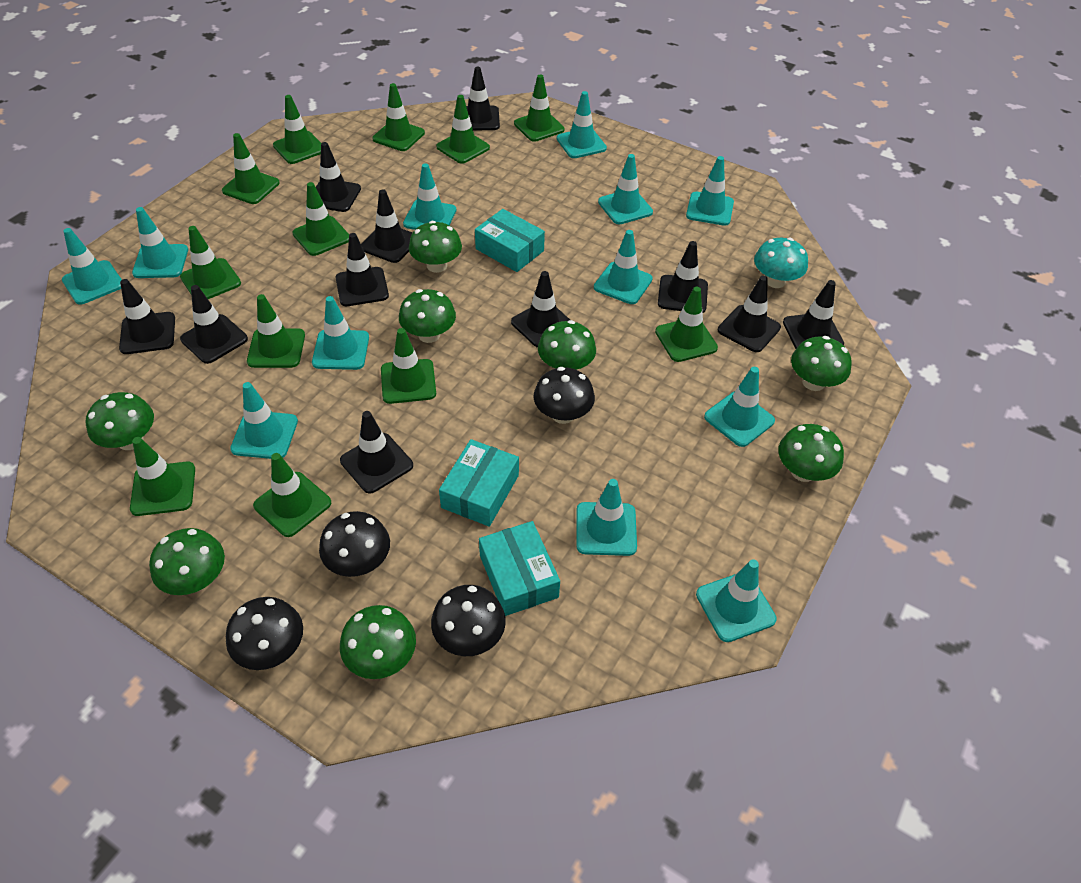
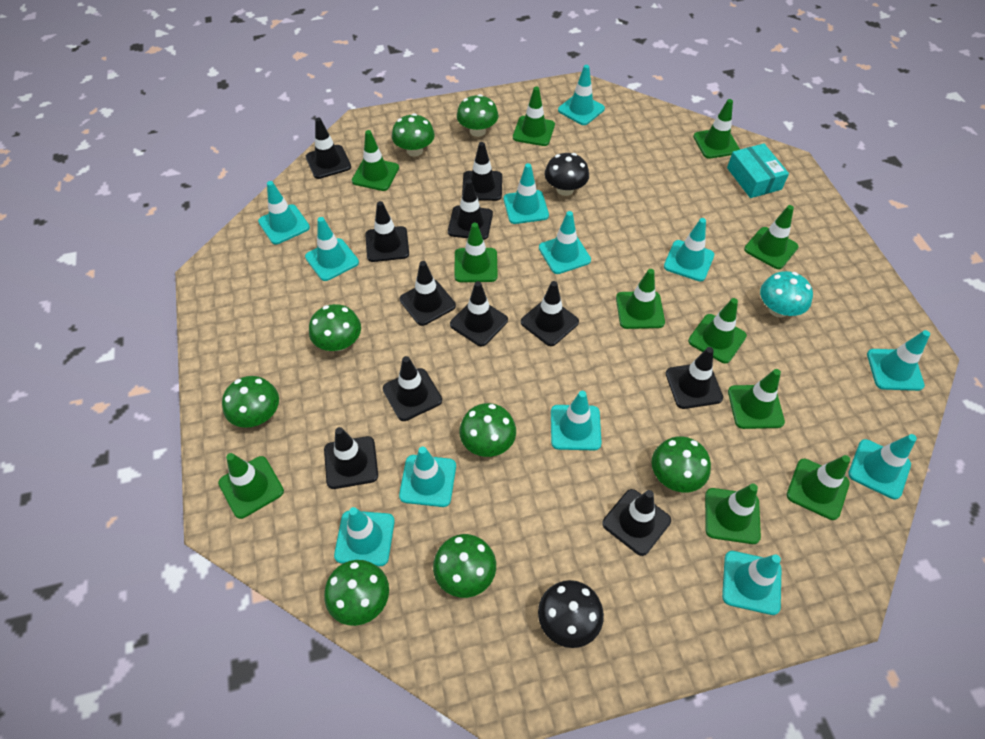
black mushroom: 4 -> 2
green traffic cone: 12 -> 11
turquoise box: 3 -> 1

